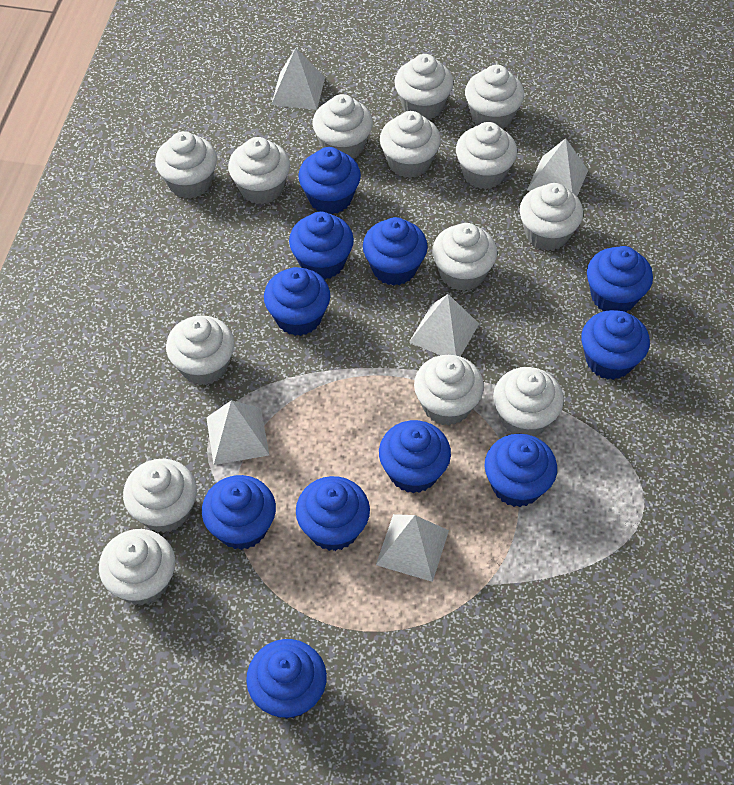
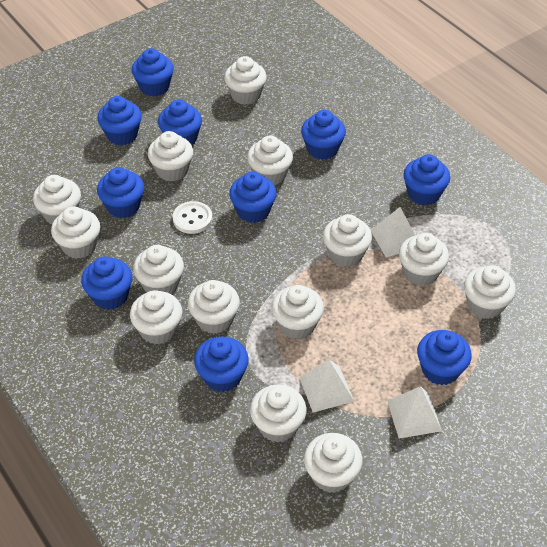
blue cupcake: 11 -> 10
white button: 0 -> 1
white pyramid: 5 -> 3

